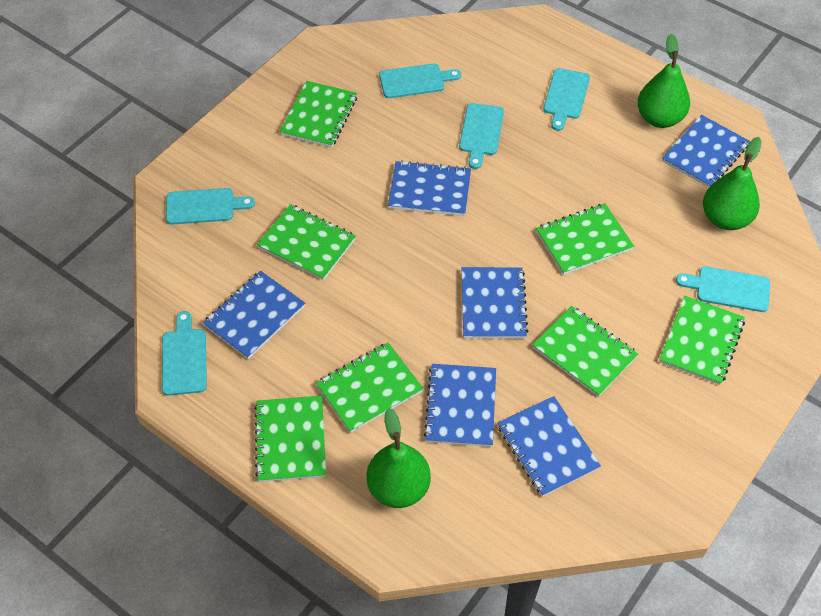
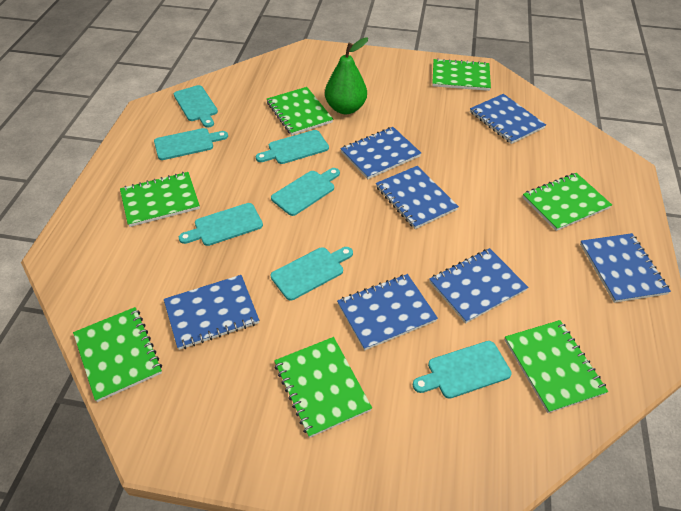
blue notebook: 6 -> 7
green pear: 3 -> 1
turquoise cutting board: 6 -> 7

